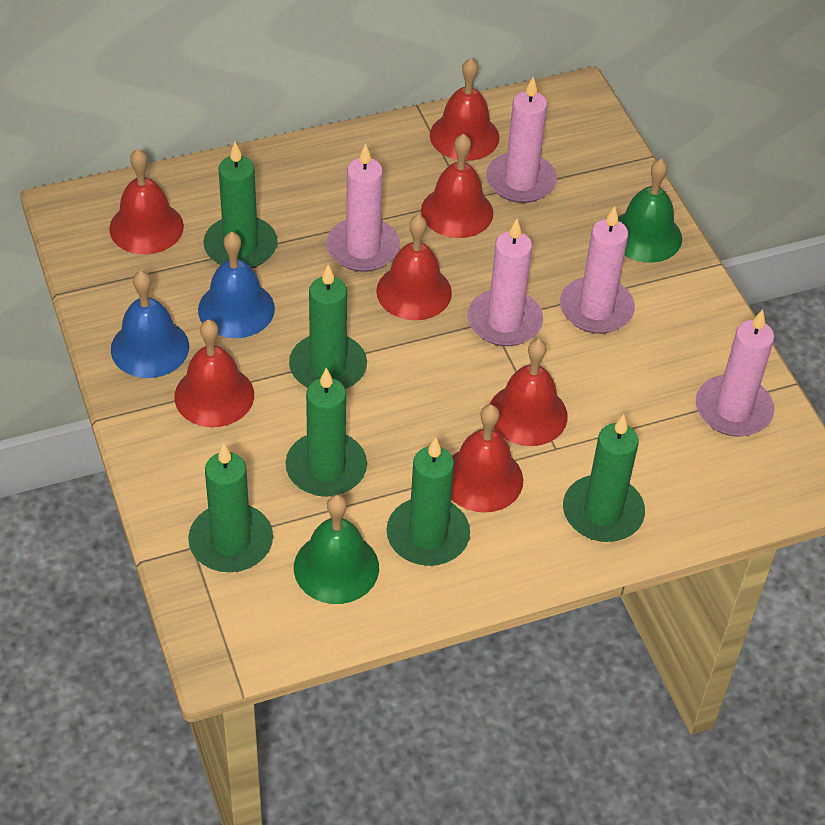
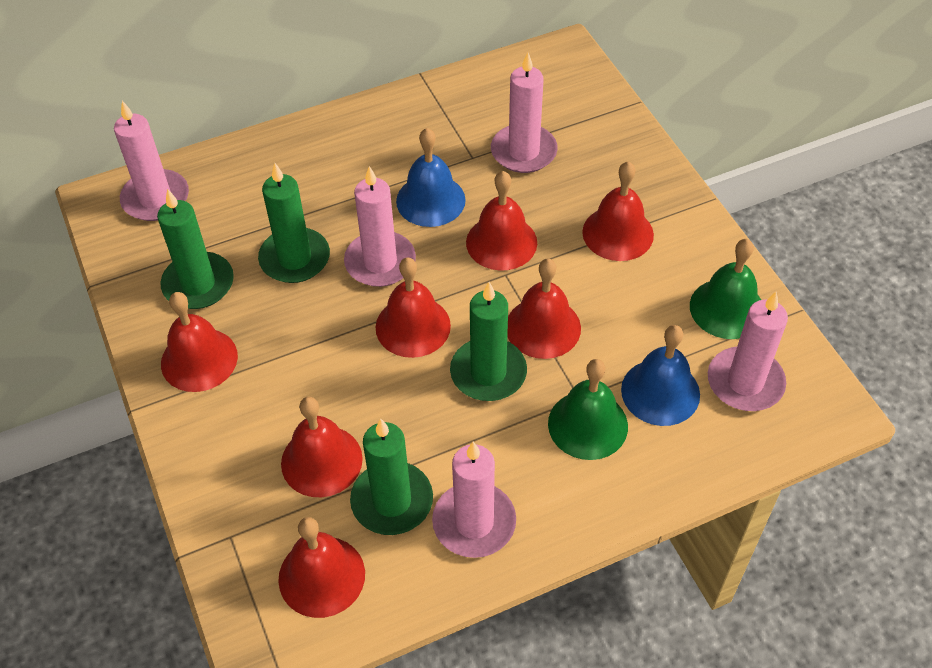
green candle: 6 -> 4

